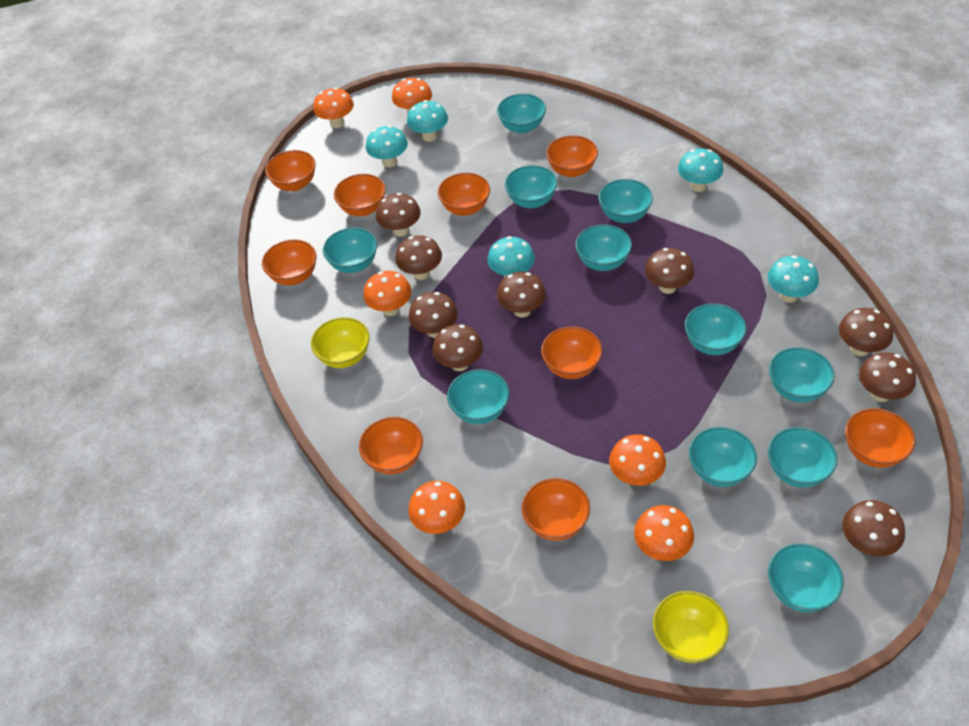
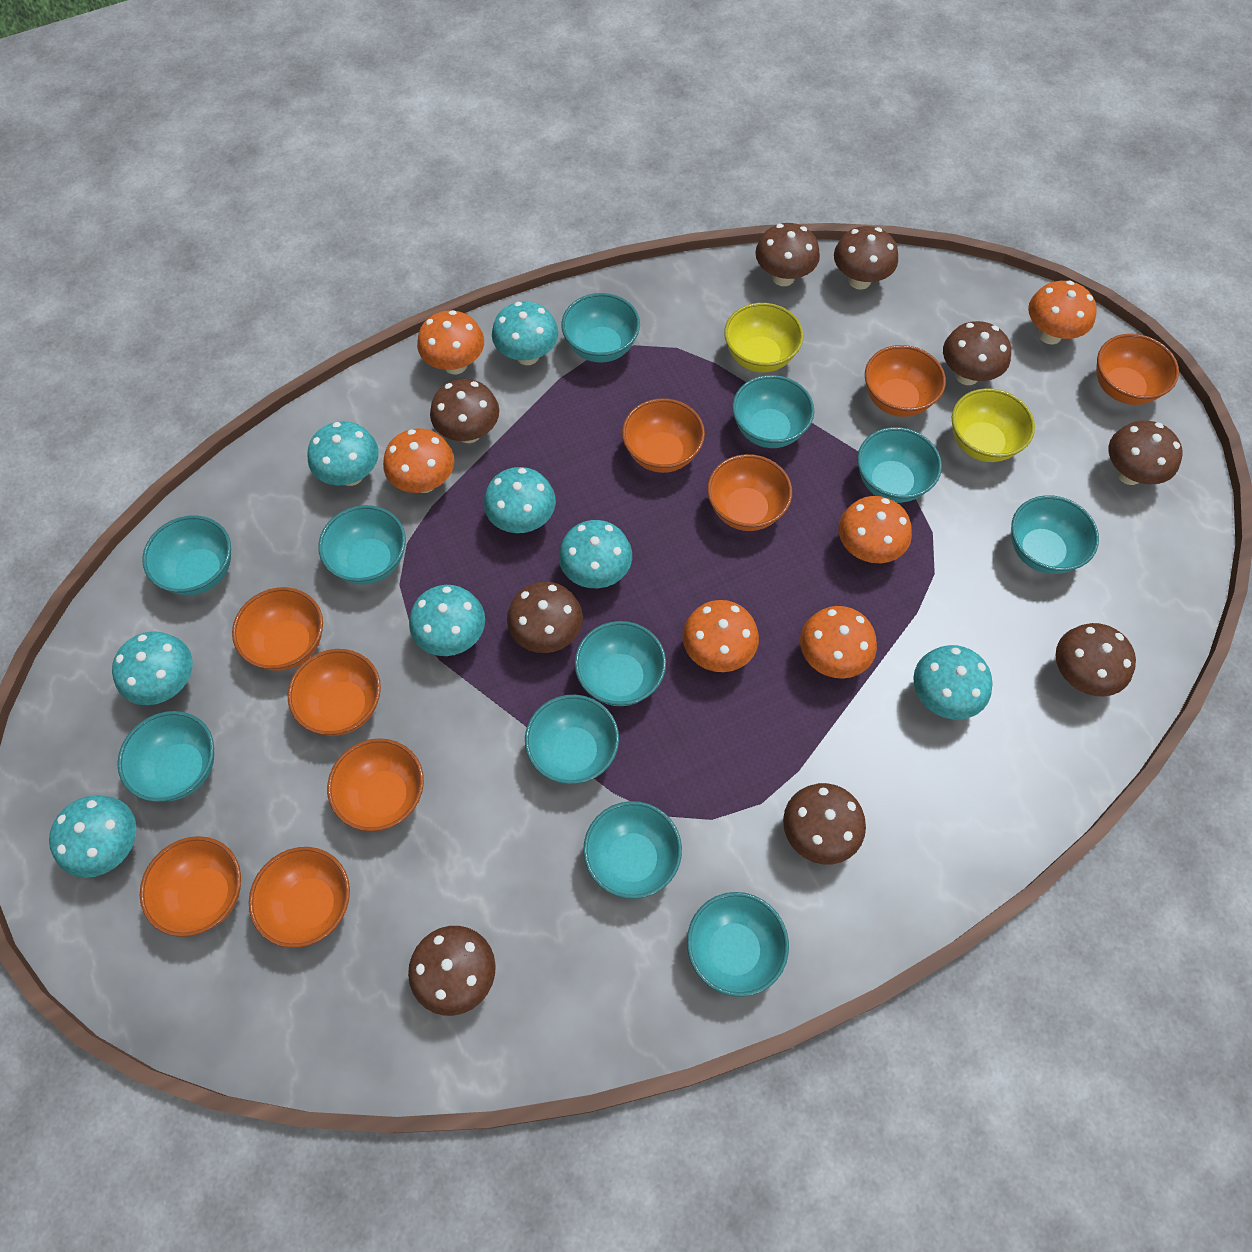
turquoise mushroom: 5 -> 8

